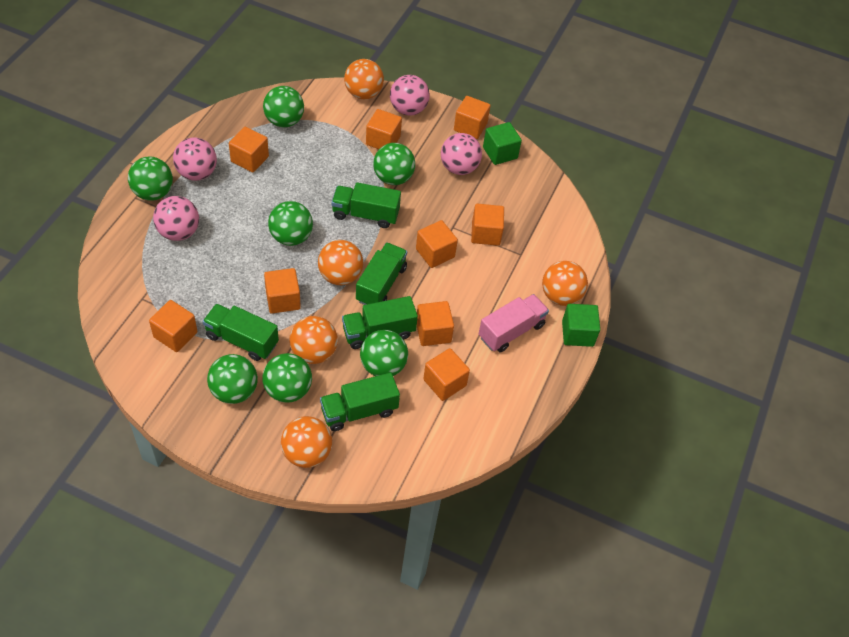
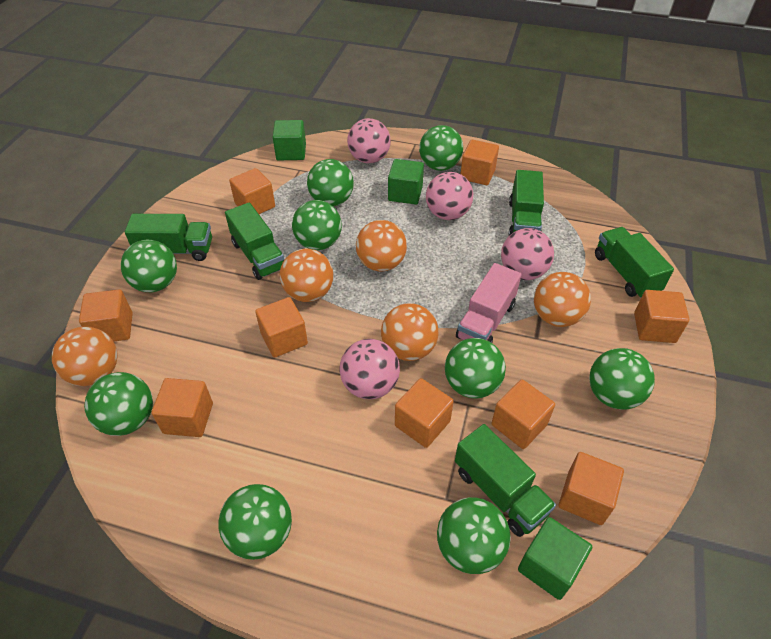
green ball: 7 -> 9
green cube: 2 -> 3

